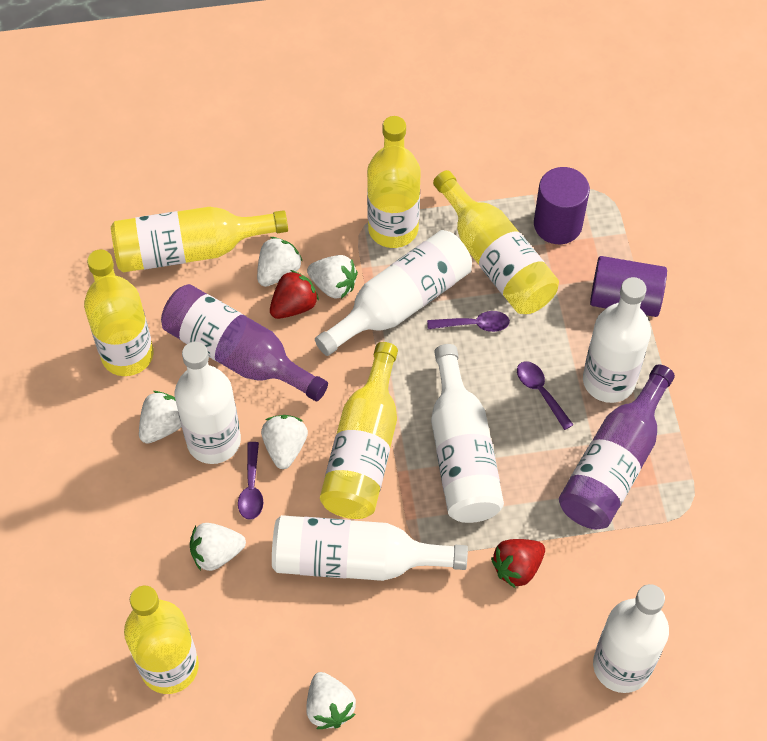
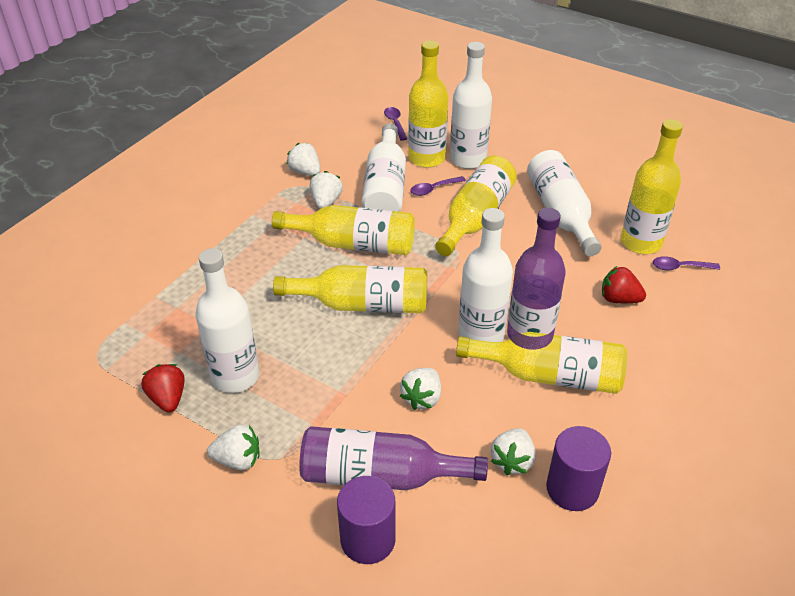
white bottle: 6 -> 5
white strawberry: 6 -> 5

